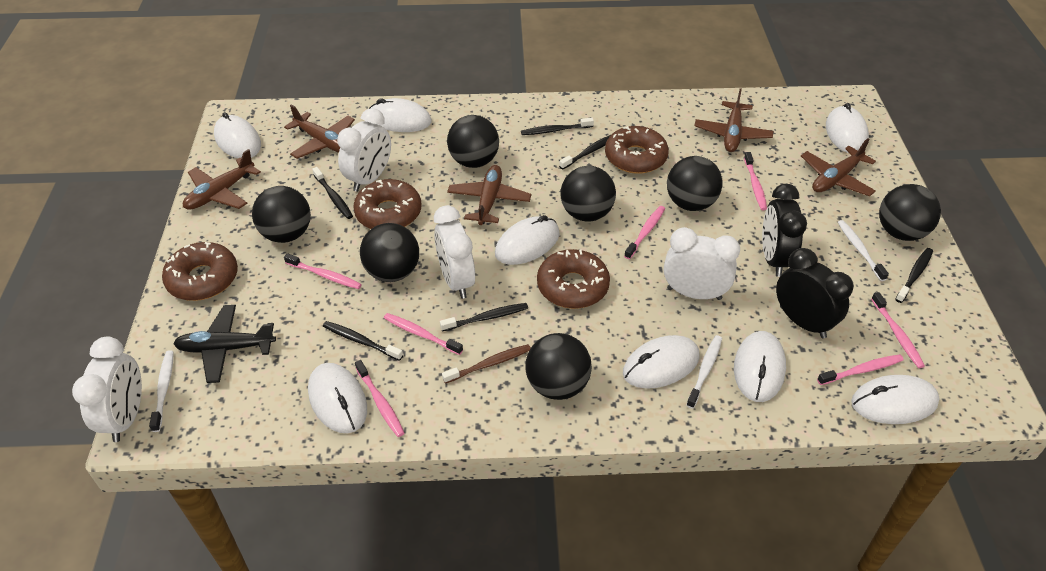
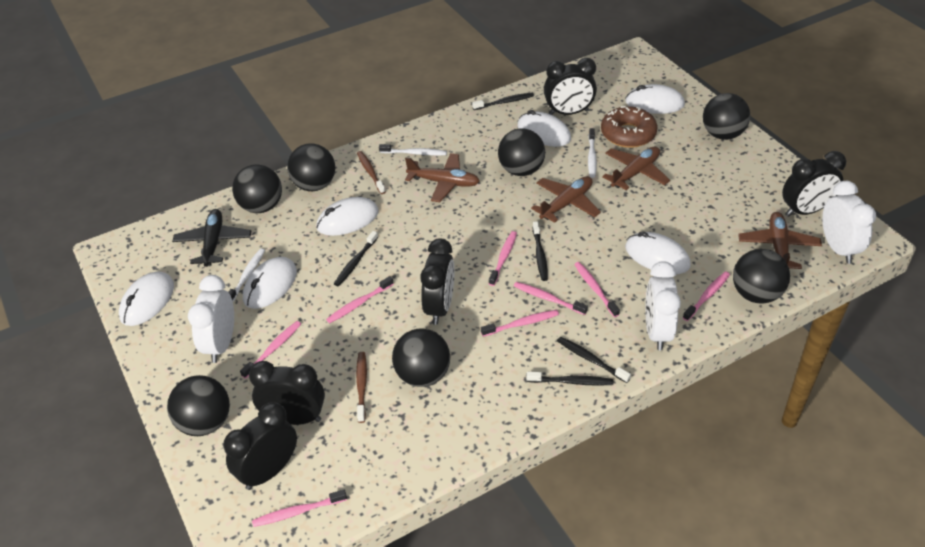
black clock: 2 -> 5
black toothbrush: 6 -> 5
brown donut: 4 -> 1
brown plane: 5 -> 4
brown toothbrush: 1 -> 2
pink toothbrush: 7 -> 8
white clock: 4 -> 3
white mouse: 8 -> 6

